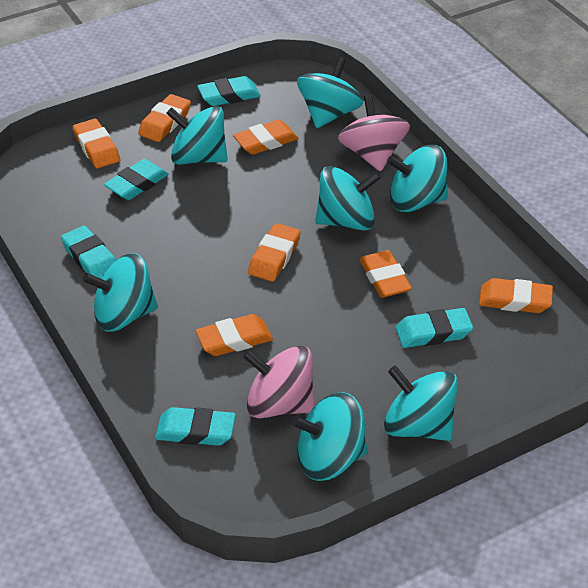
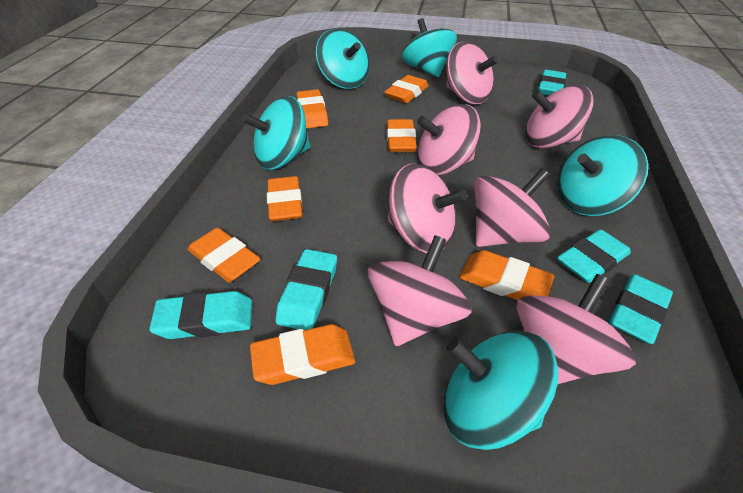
pink spinning top: 2 -> 7
turquoise spinning top: 7 -> 5

